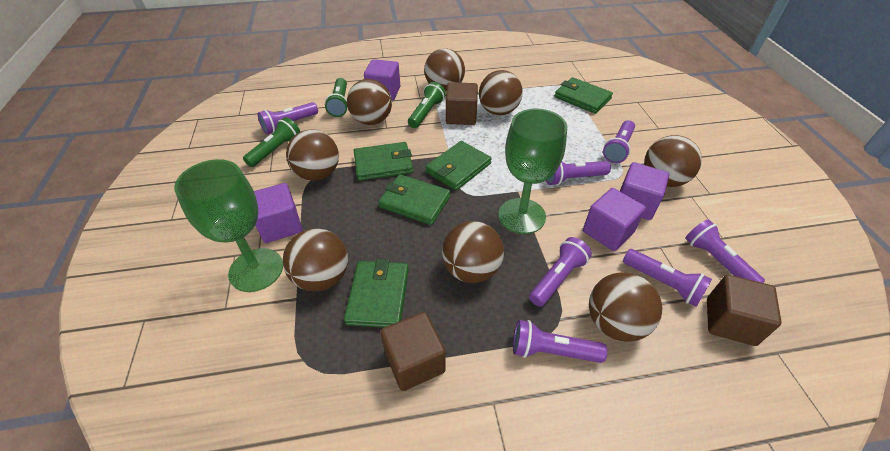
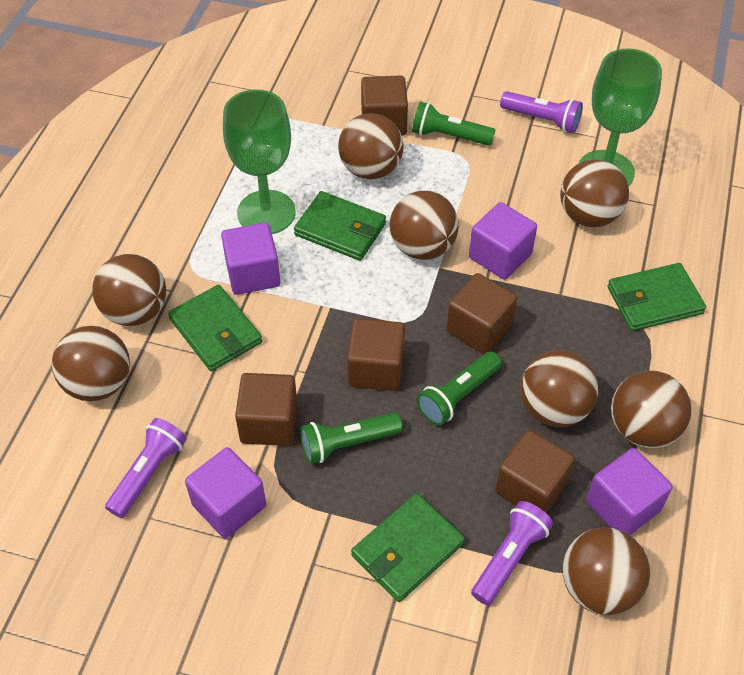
brown cube: 3 -> 5
green wallet: 5 -> 4
purple flashlight: 7 -> 3

